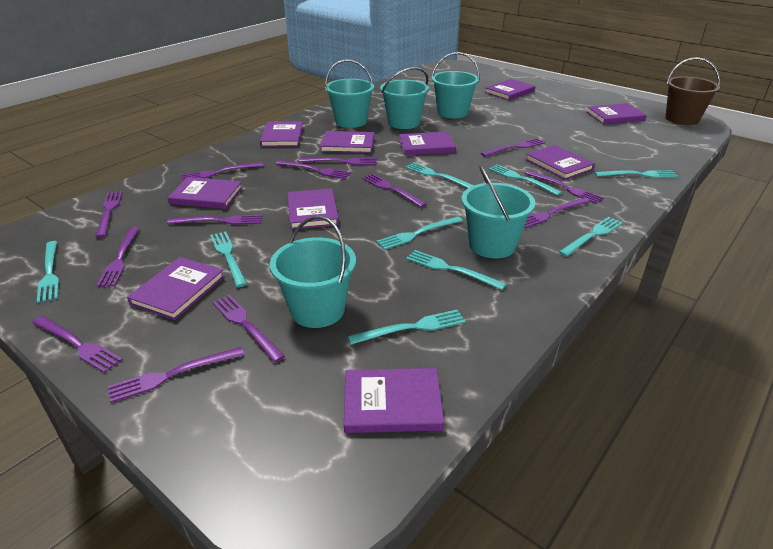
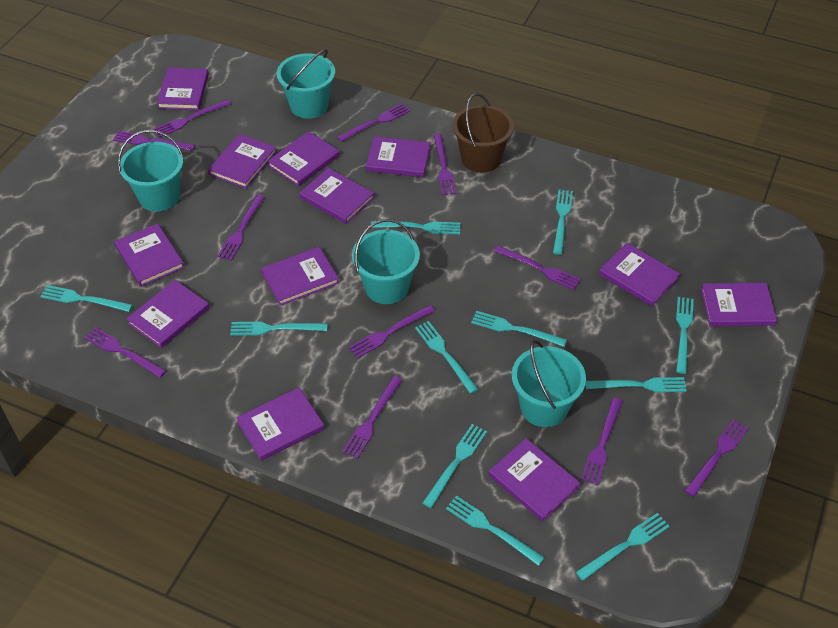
purple book: 10 -> 12
purple fork: 13 -> 11
turquoise bucket: 5 -> 4
turquoise fork: 9 -> 11

